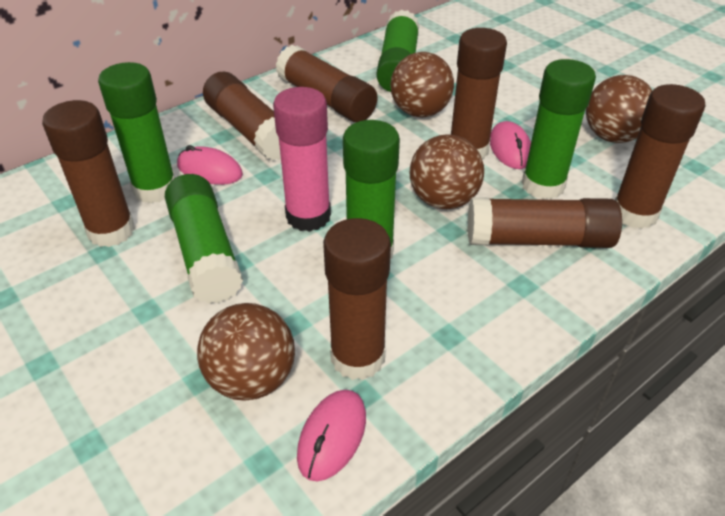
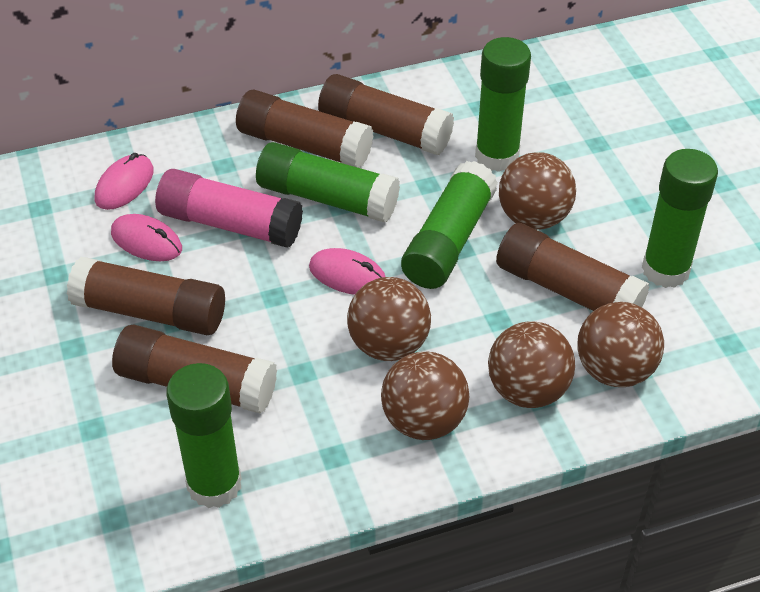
brown ball: 4 -> 5
brown glue stick: 7 -> 5

